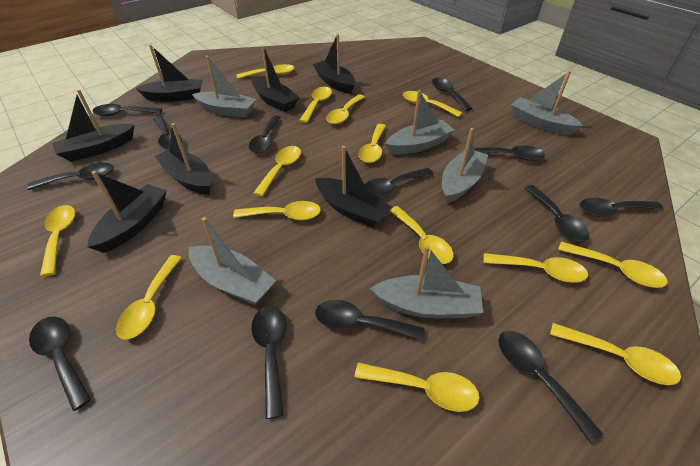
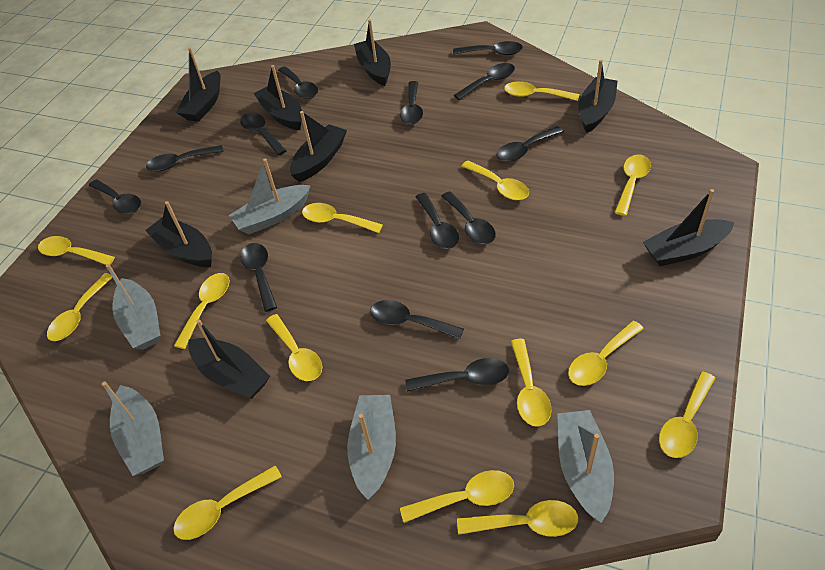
black boat: 7 -> 8
grey boat: 6 -> 5

